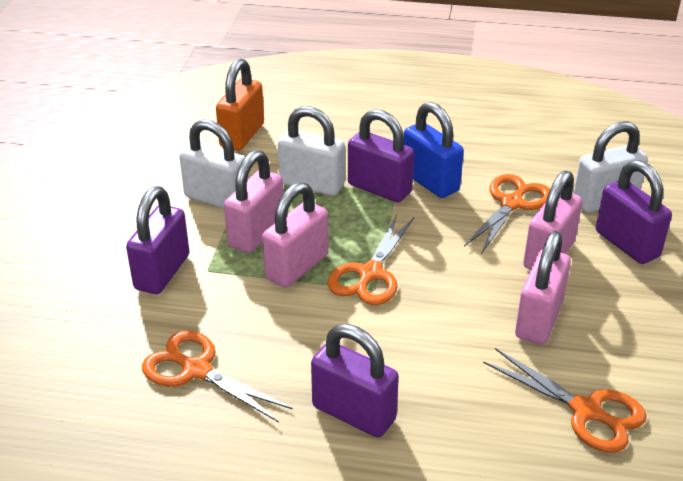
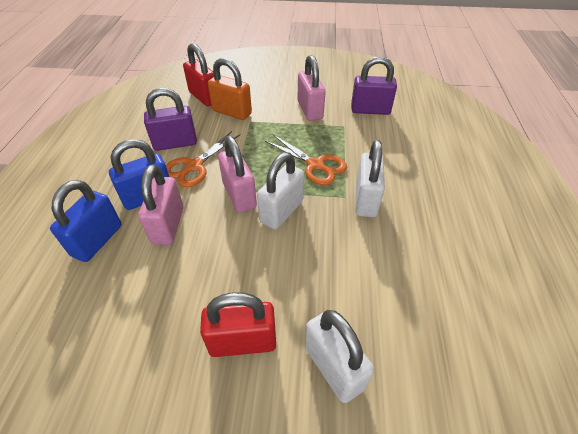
blue padlock: 1 -> 2
orange scissors: 4 -> 2
pink padlock: 4 -> 3
purple padlock: 4 -> 2
red padlock: 0 -> 2

